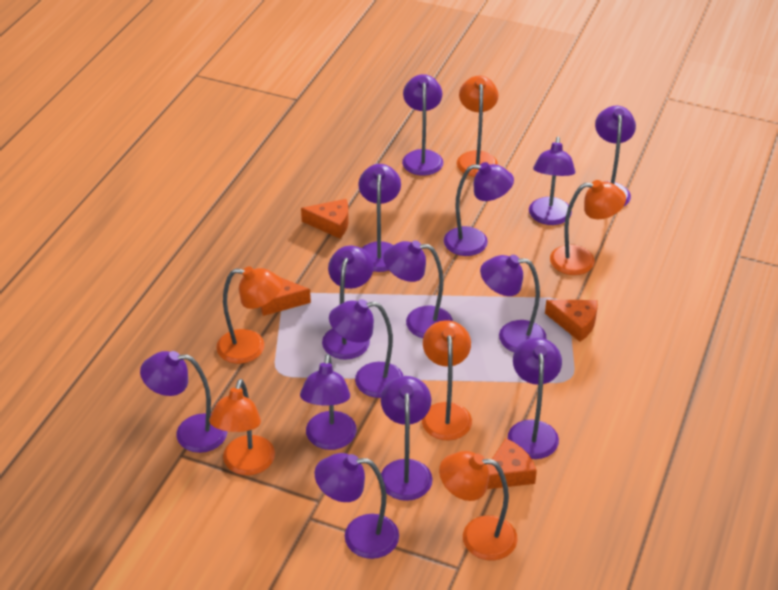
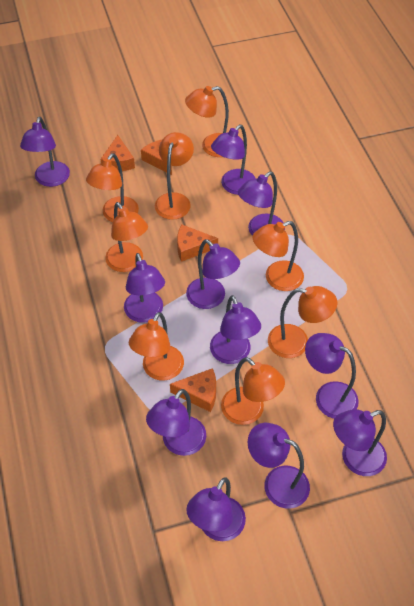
orange lamp: 6 -> 8
purple lamp: 14 -> 11

